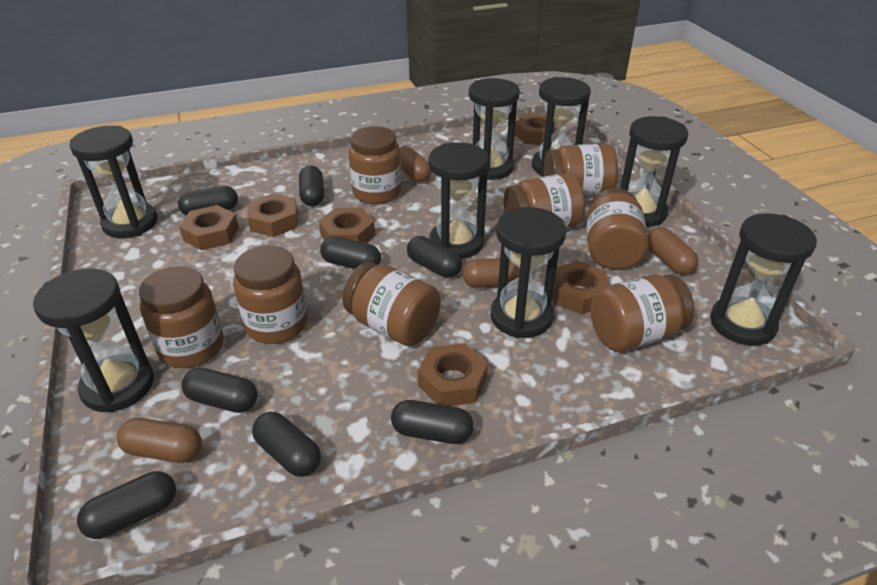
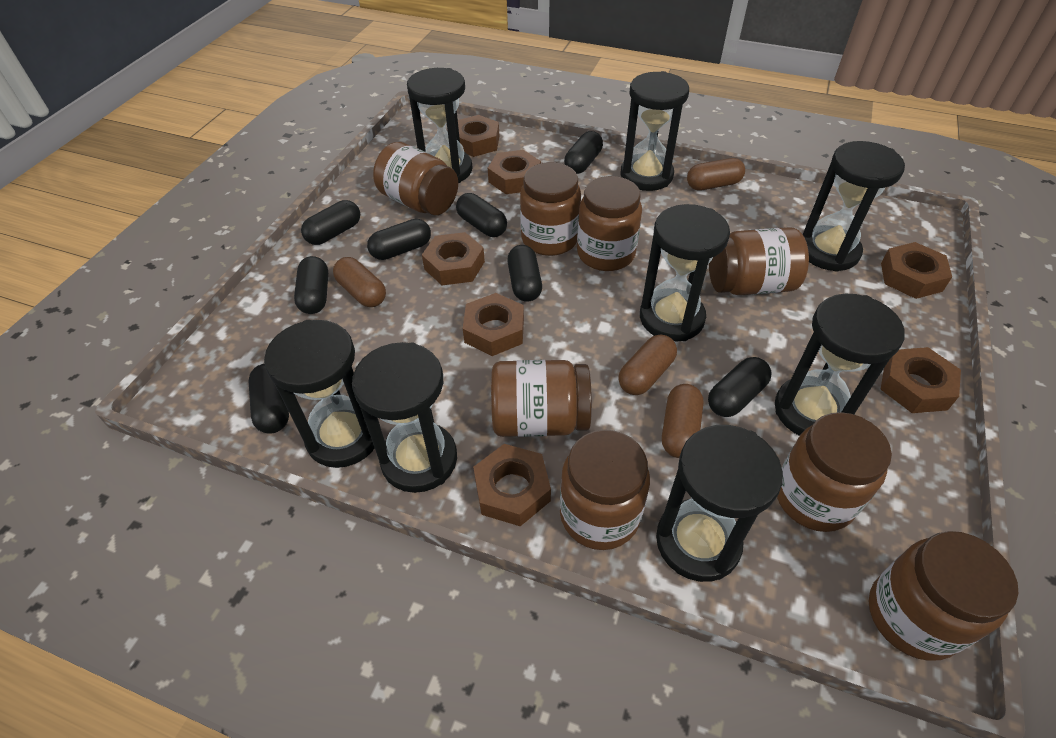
brown nut: 6 -> 7

